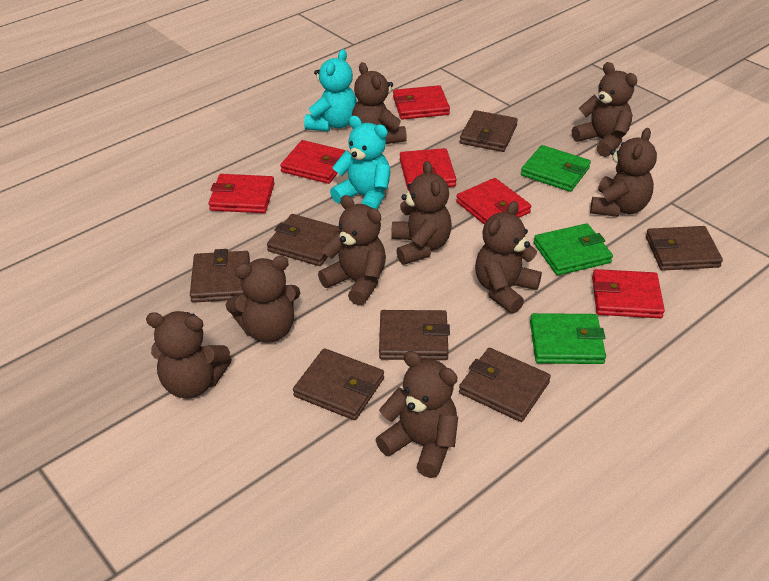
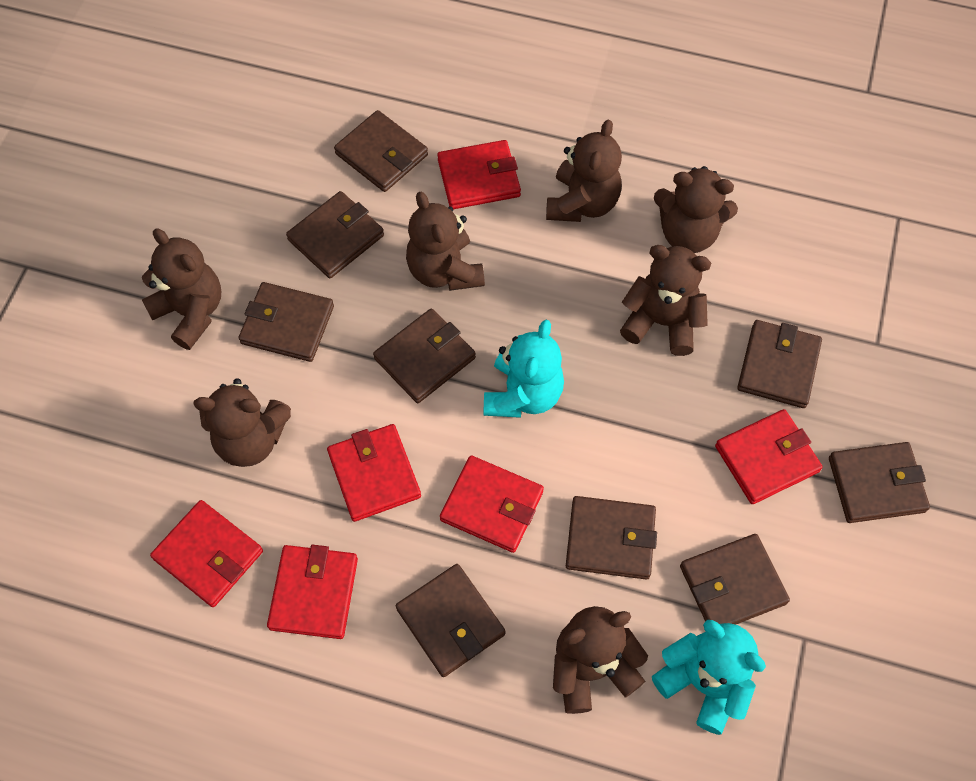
brown teddy bear: 9 -> 7
brown wallet: 7 -> 9
green wallet: 3 -> 0

